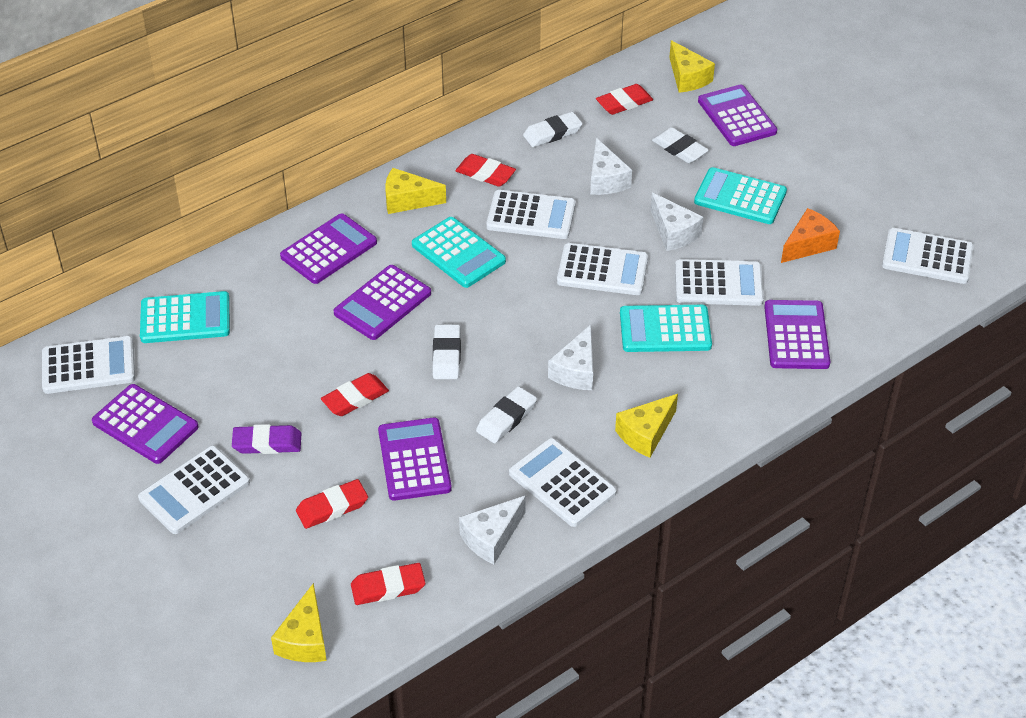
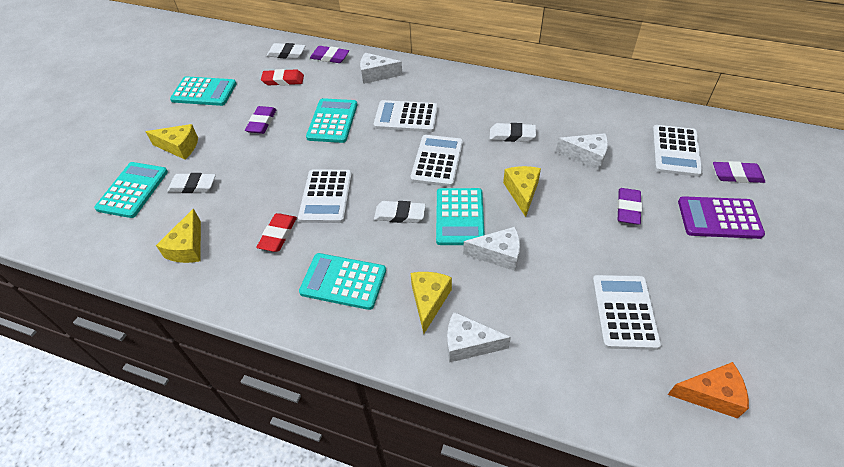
purple calculator: 6 -> 1
purple eraser: 1 -> 4
red eraser: 5 -> 2
turquoise calculator: 4 -> 5
white calculator: 7 -> 5

